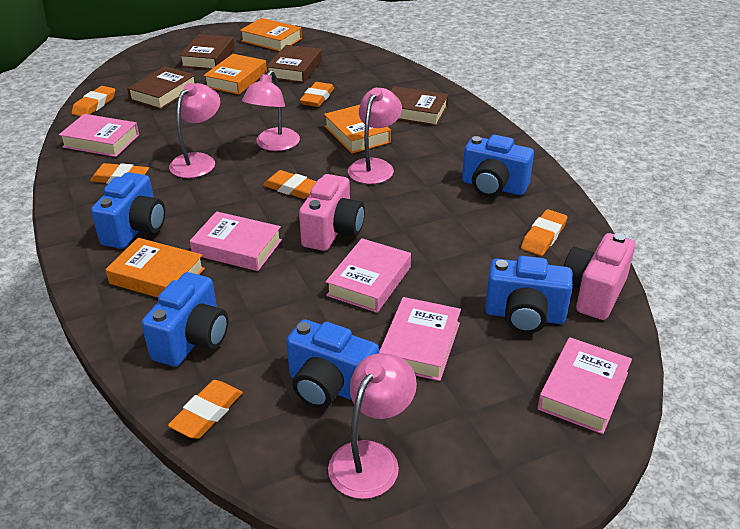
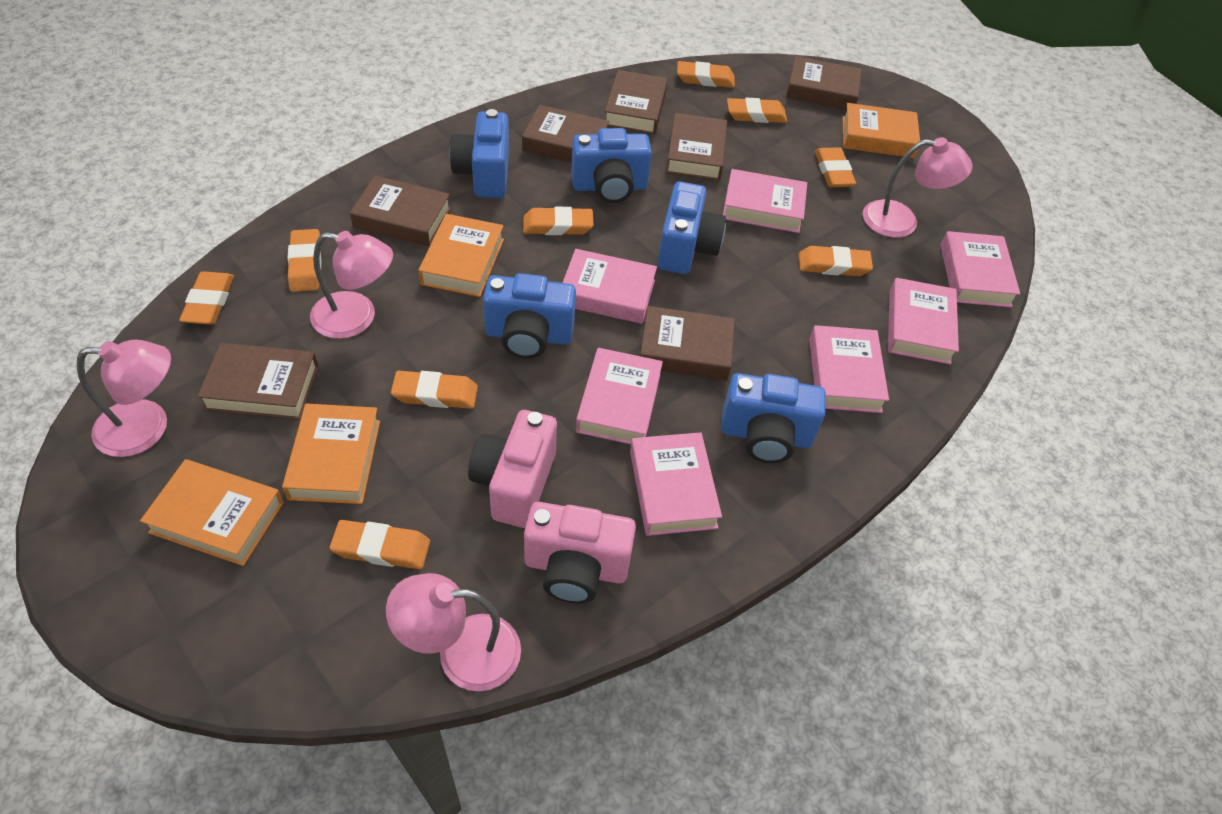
brown book: 4 -> 7
orange eraser: 6 -> 9
pink book: 5 -> 7

